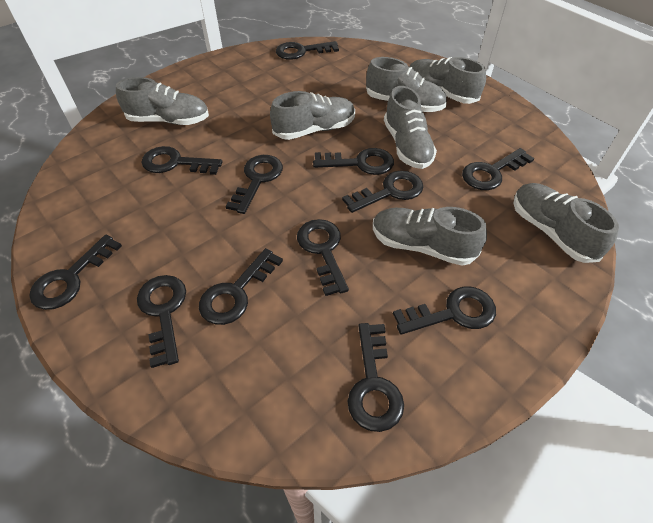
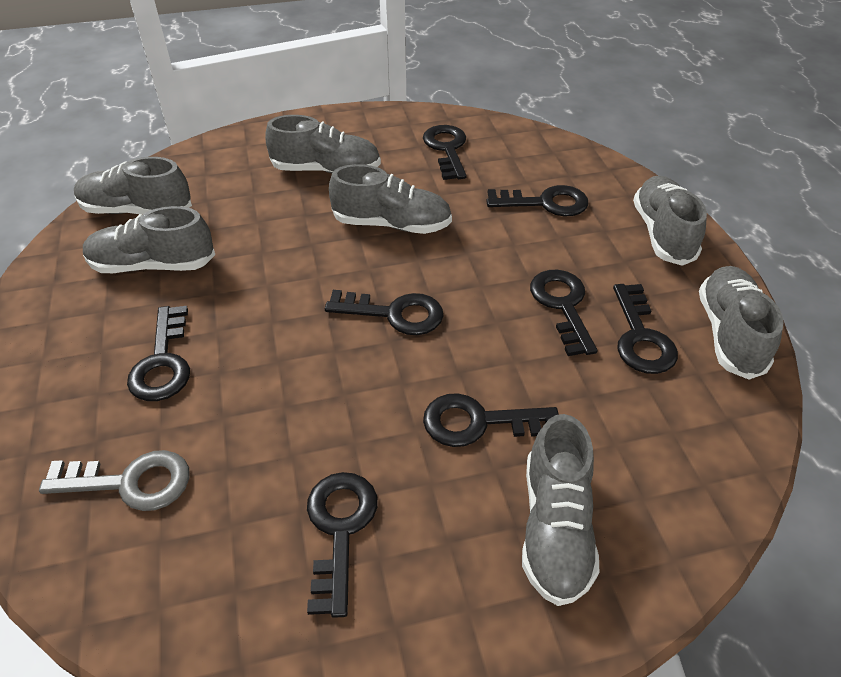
black key: 12 -> 8
grey key: 0 -> 1

